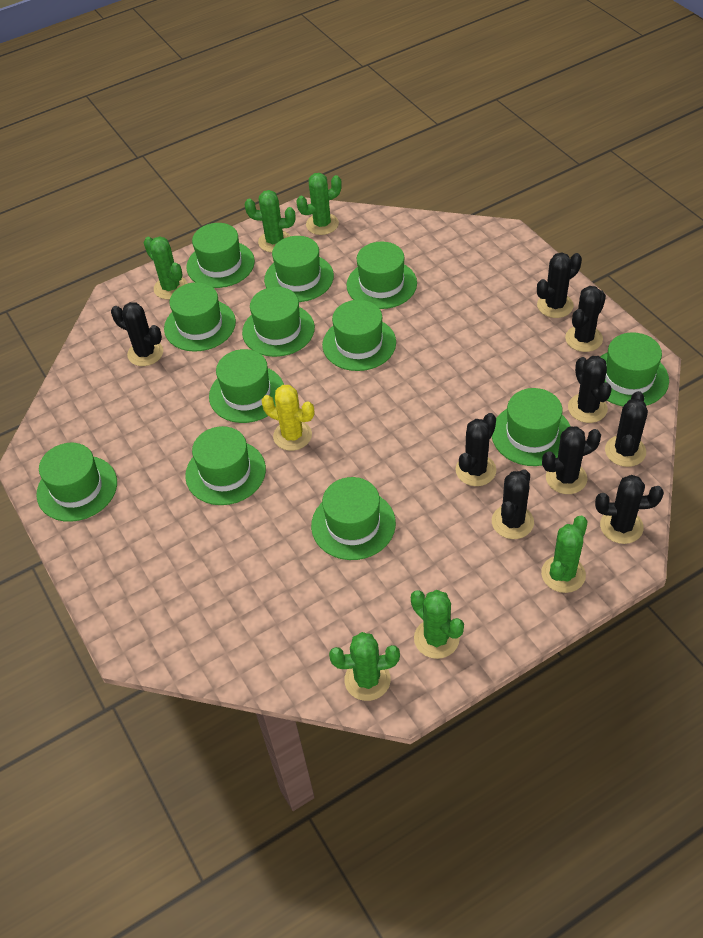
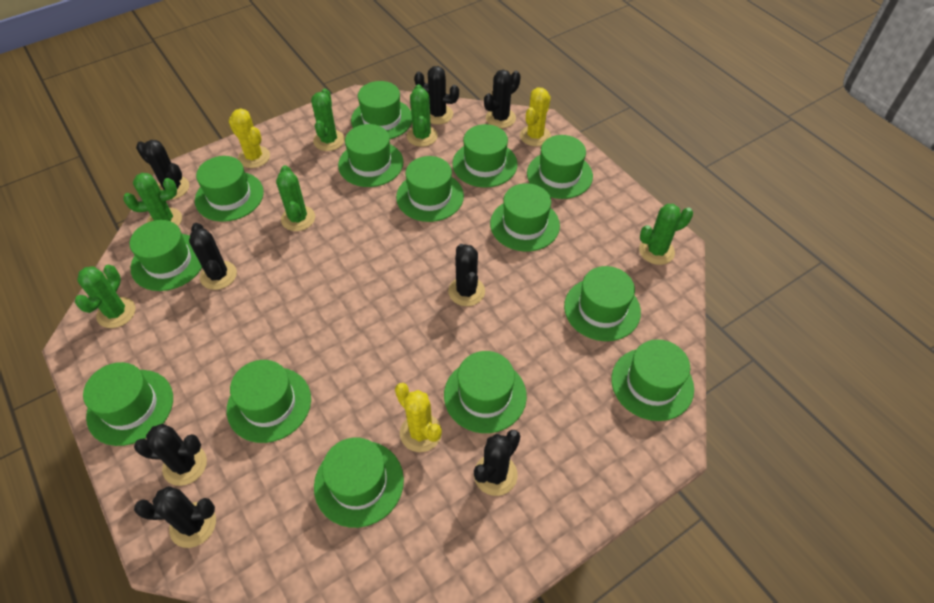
black cactus: 9 -> 8
green hat: 12 -> 14
yellow cactus: 1 -> 3

